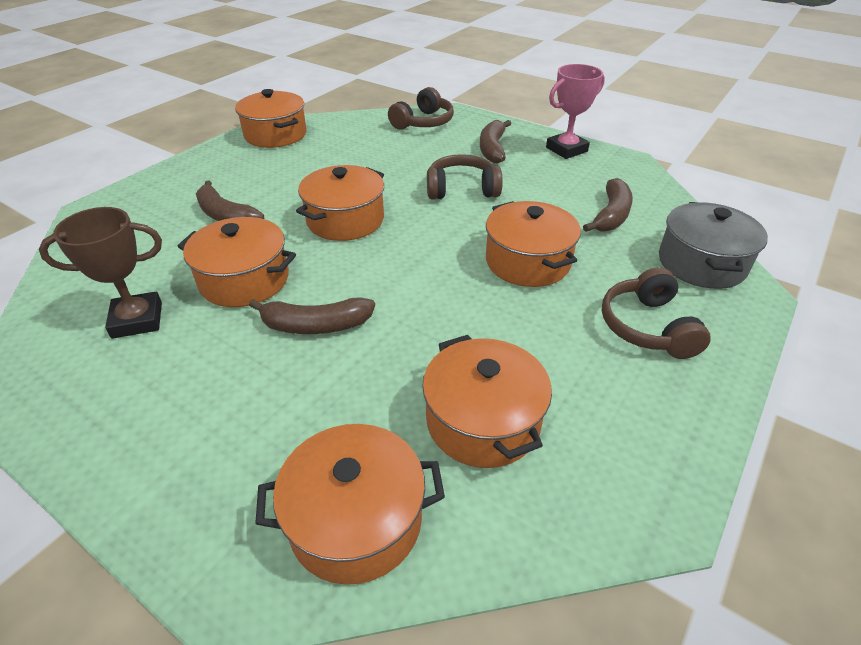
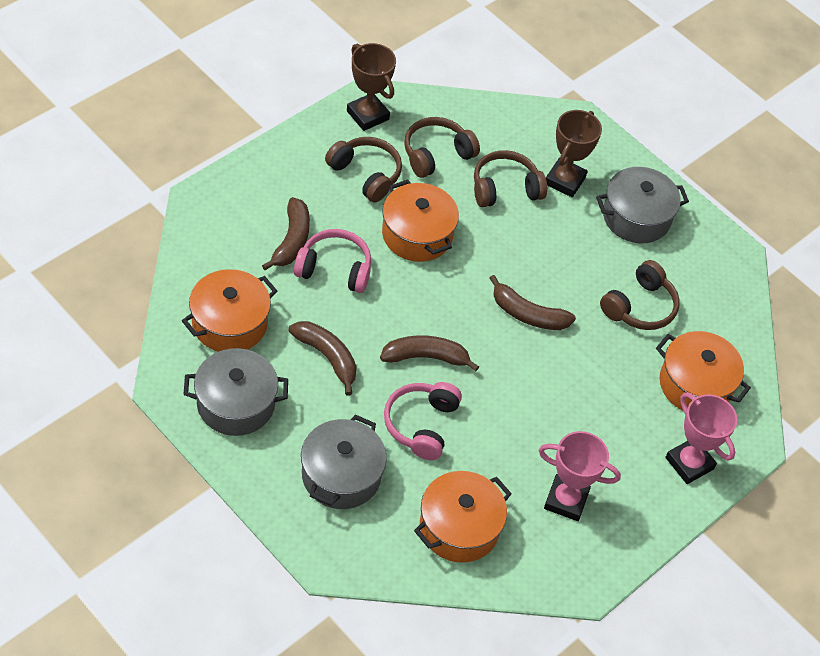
brown headphones: 3 -> 4
brown trophy: 1 -> 2
grey pot: 1 -> 3
orange pot: 6 -> 4
pink headphones: 0 -> 2
pink trophy: 1 -> 2

